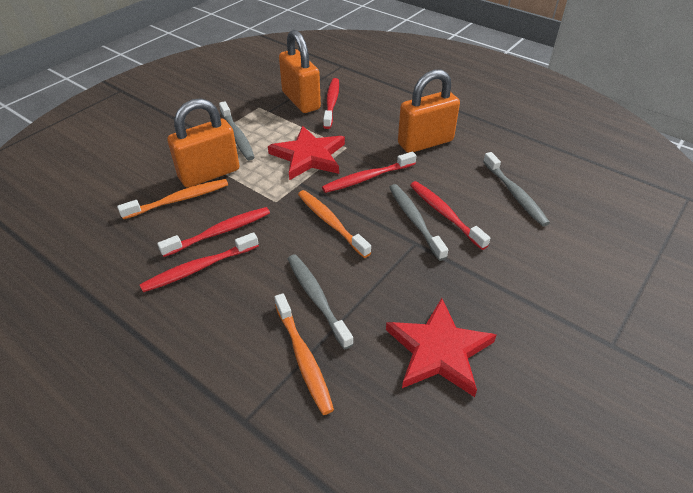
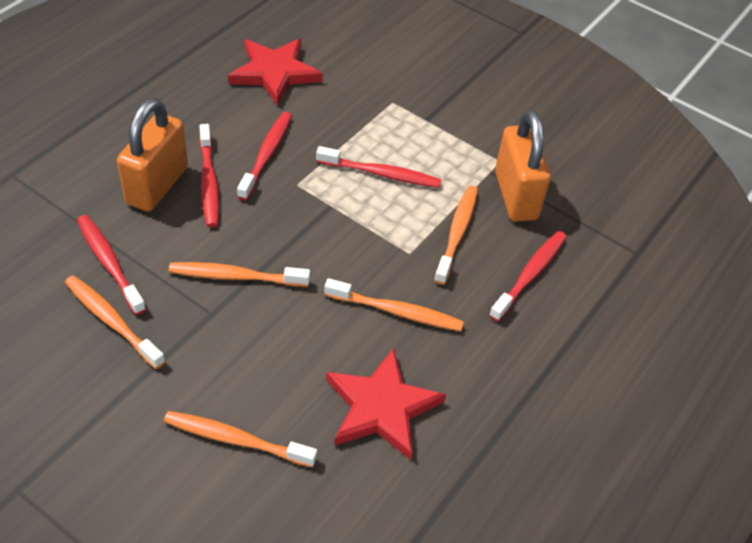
grey toothbrush: 4 -> 0
orange padlock: 3 -> 2
orange toothbrush: 3 -> 5

